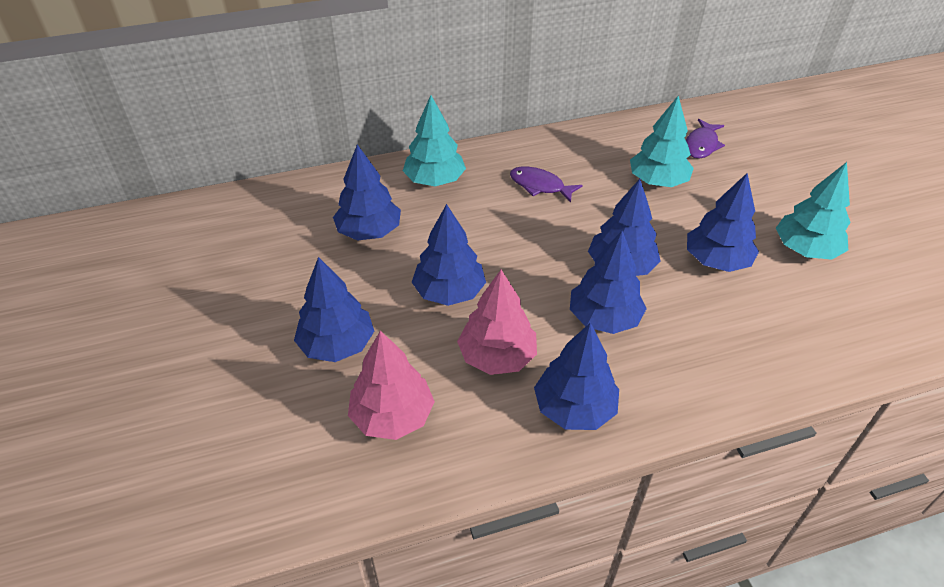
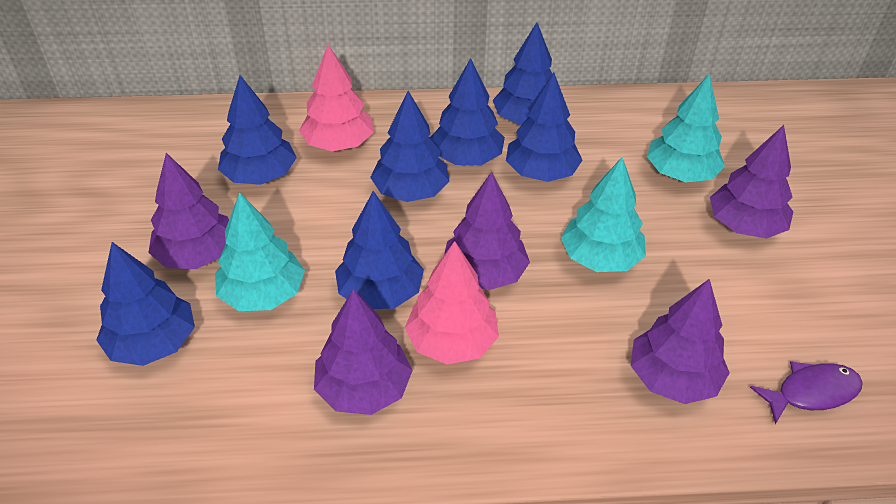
purple fish: 2 -> 1
purple tree: 0 -> 5

